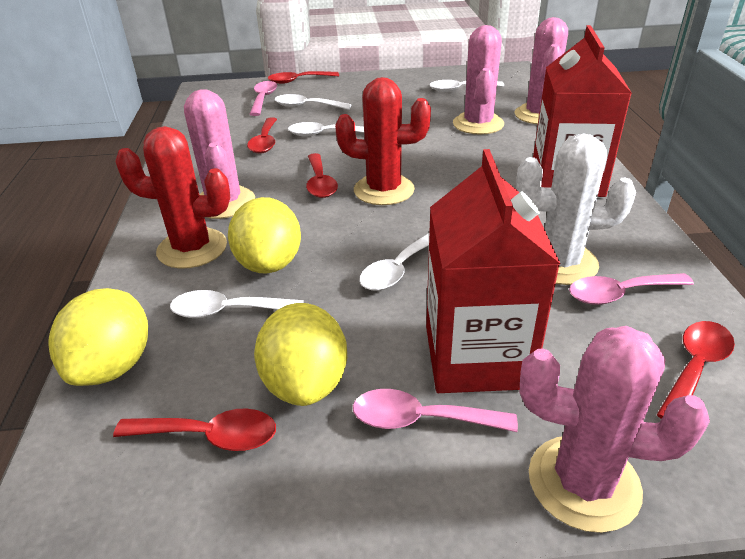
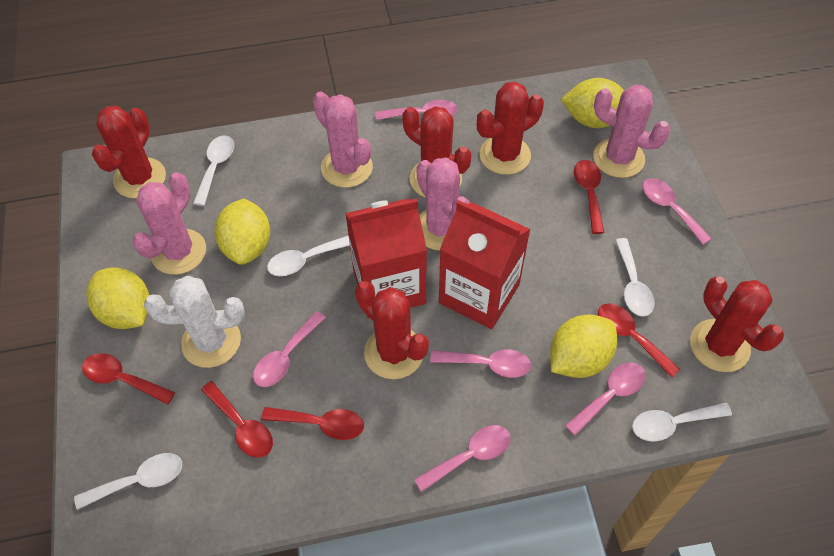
pink spoon: 3 -> 6
red cactus: 2 -> 5
yellow lemon: 3 -> 4

